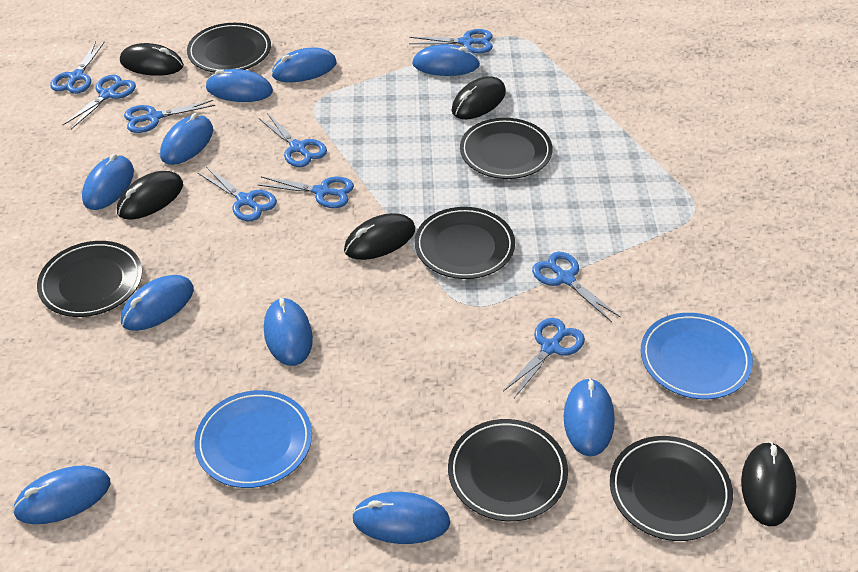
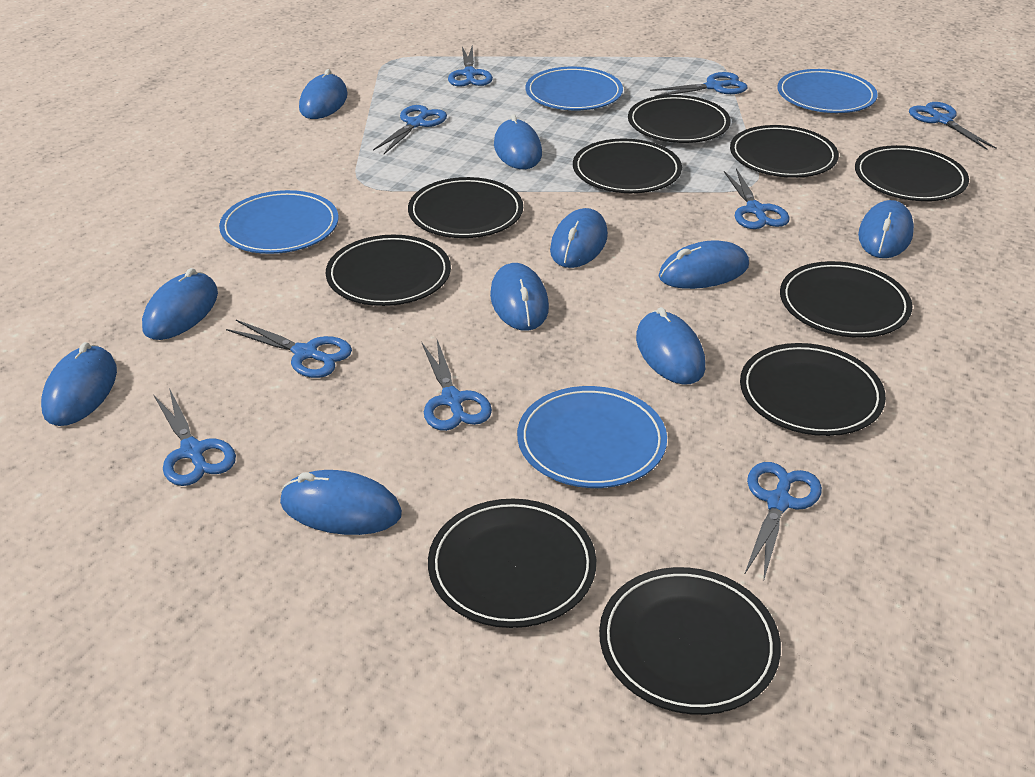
black mouse: 5 -> 0
black plate: 6 -> 10
blue plate: 2 -> 4

